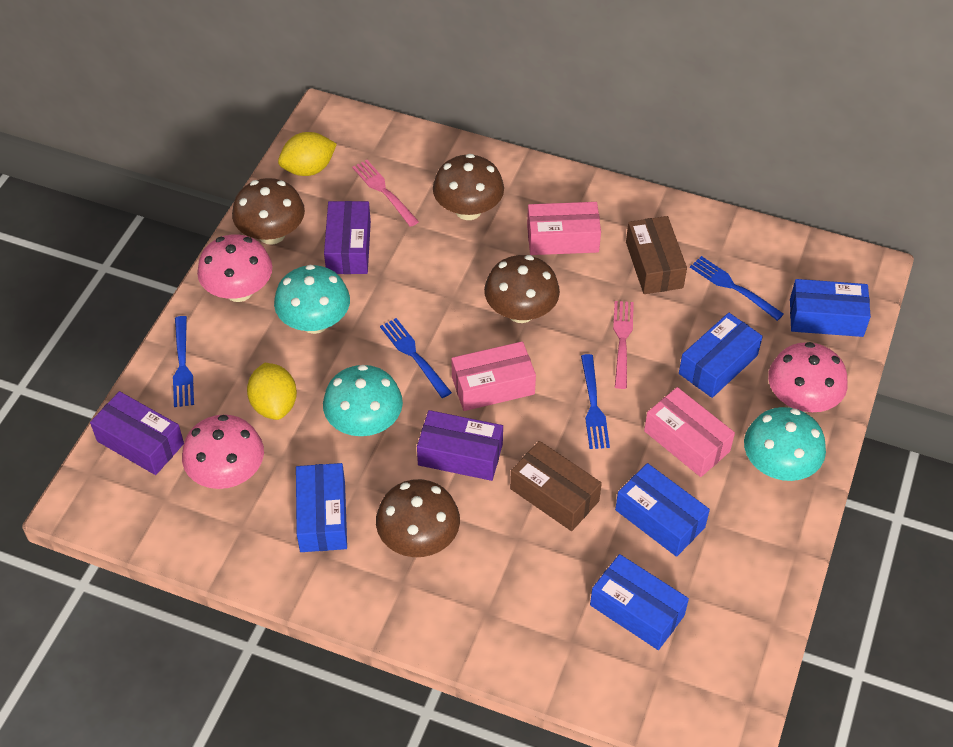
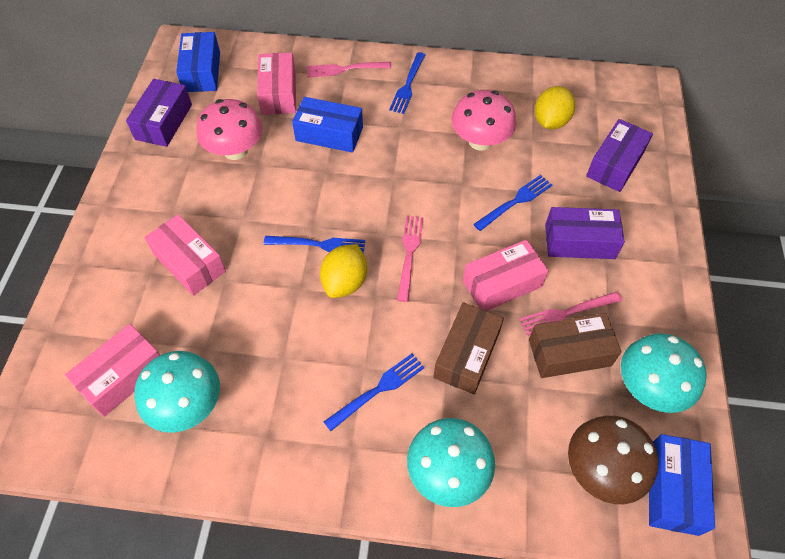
blue box: 5 -> 3
brown mushroom: 4 -> 1
pink box: 3 -> 4
pink fork: 2 -> 3
pink mushroom: 3 -> 2

